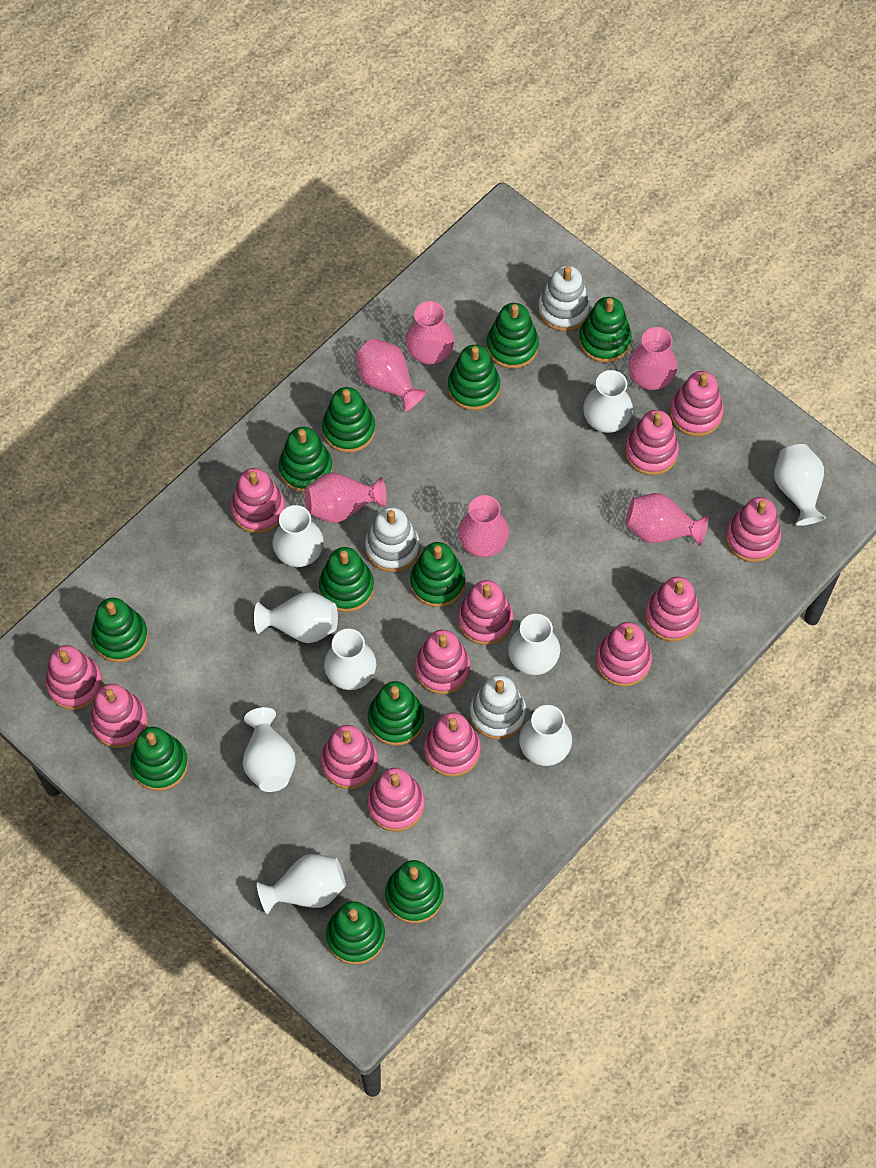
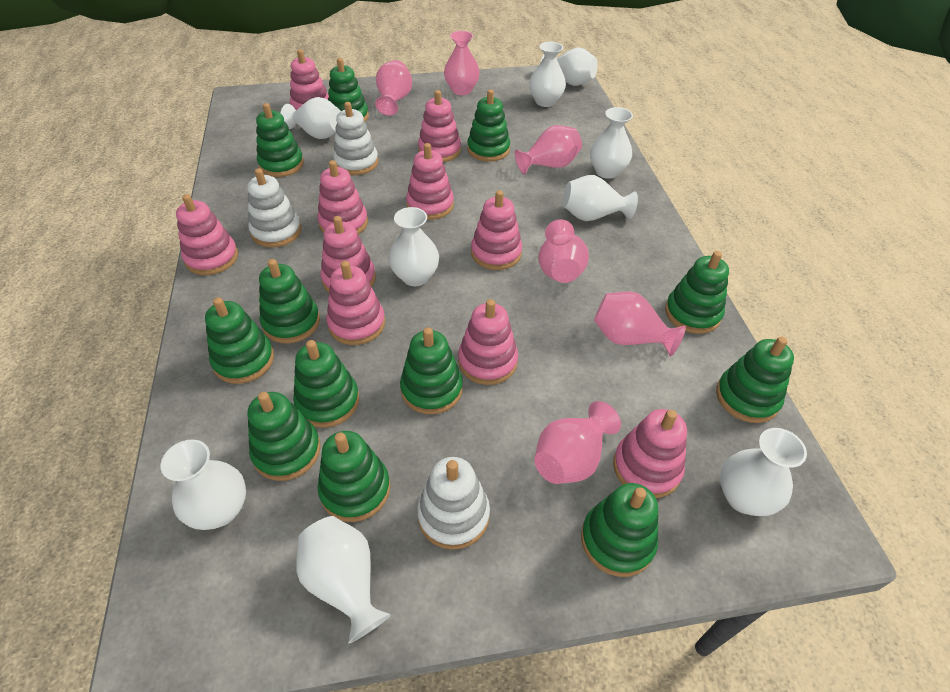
pink stacking toy: 13 -> 10

